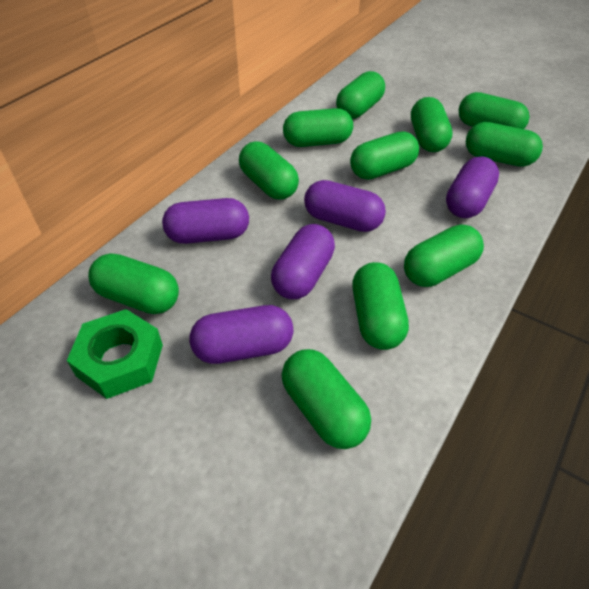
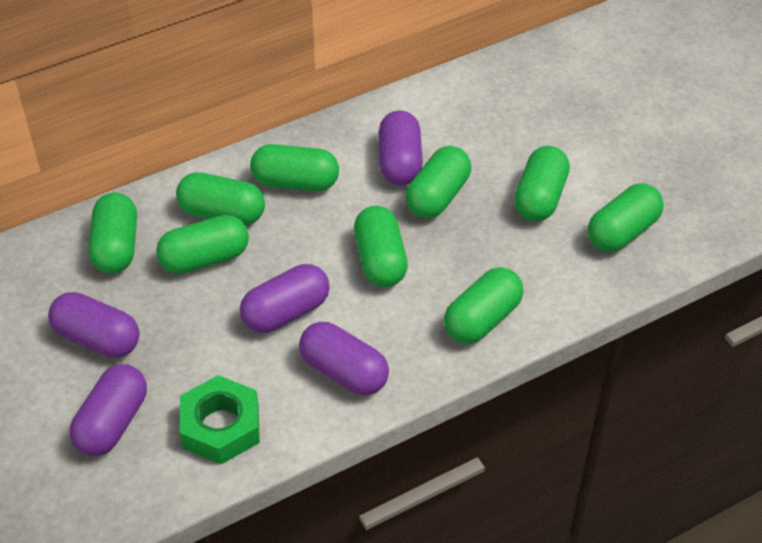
green capsule: 11 -> 9

